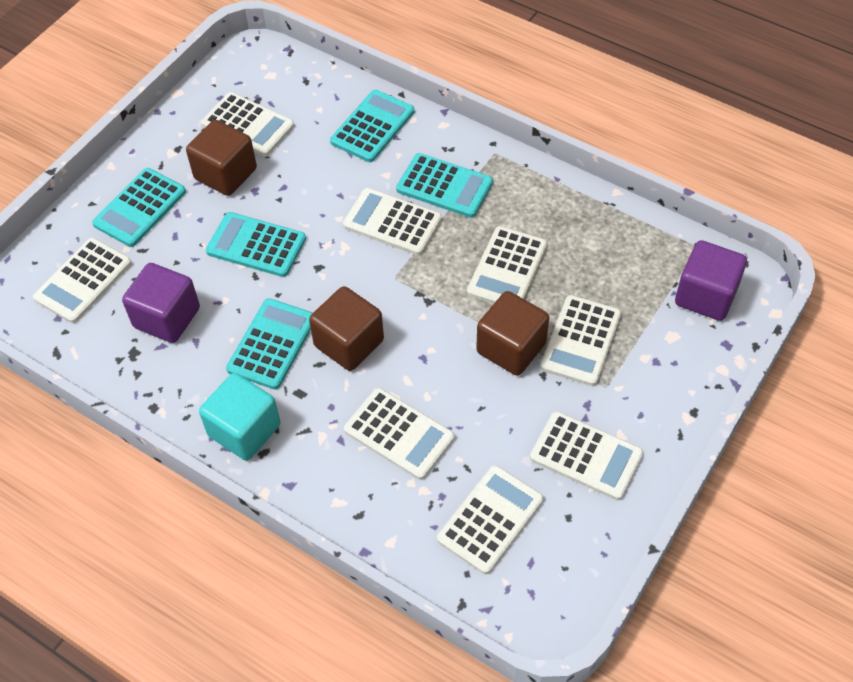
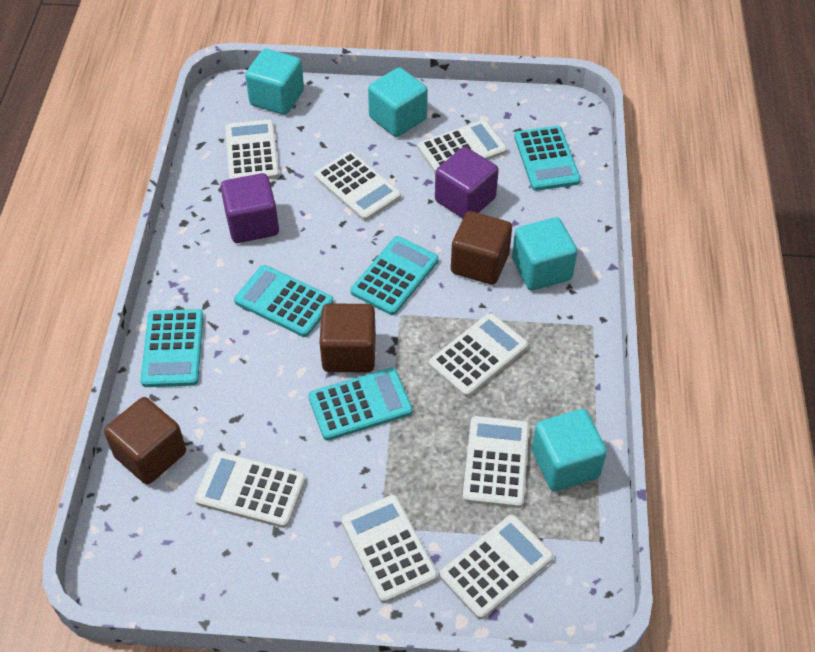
turquoise cube: 1 -> 4

